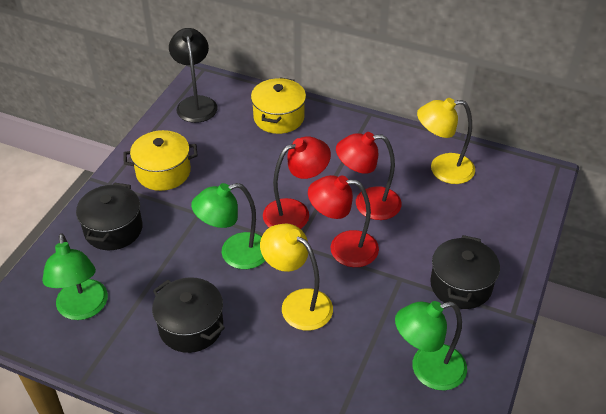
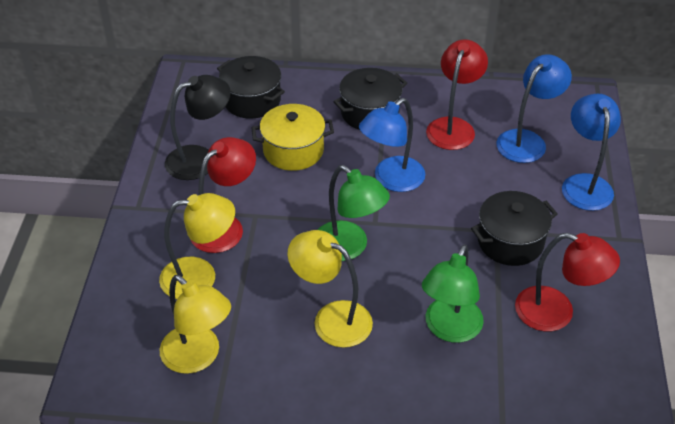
blue lamp: 0 -> 3
green lamp: 3 -> 2
yellow lamp: 2 -> 3
yellow pot: 2 -> 1

